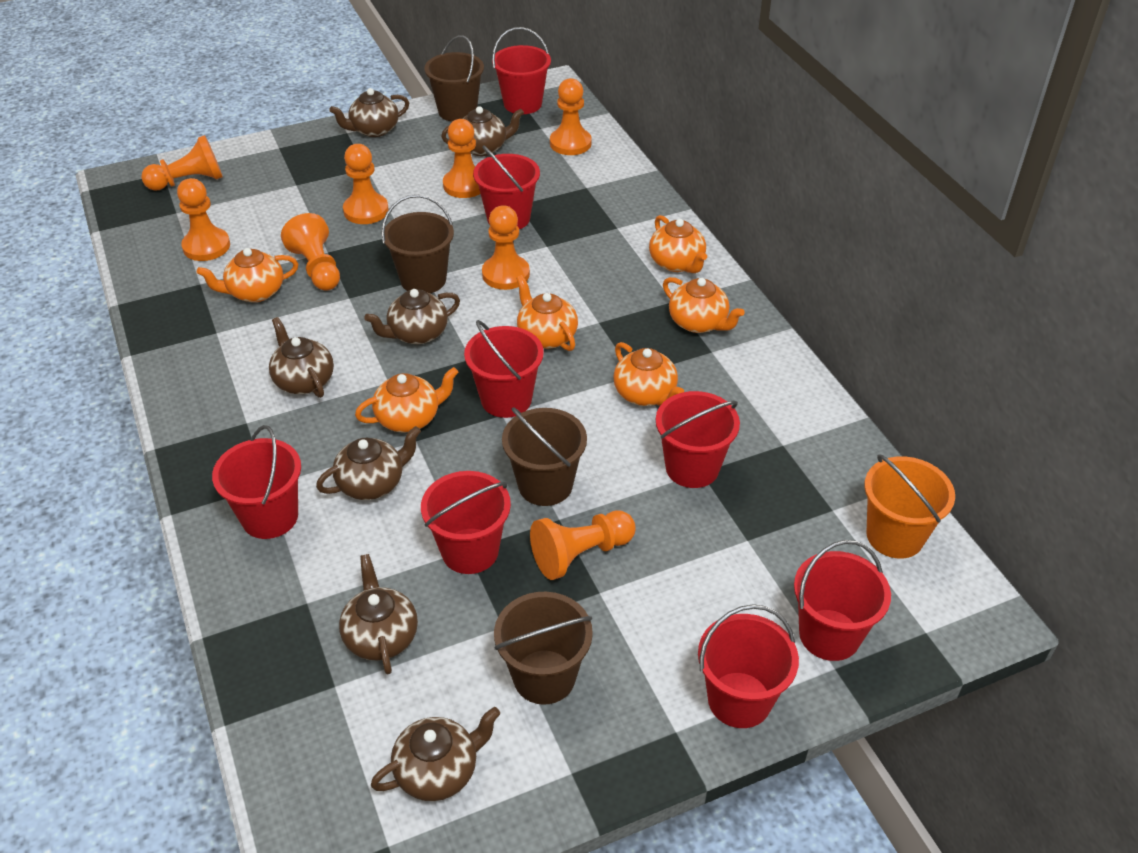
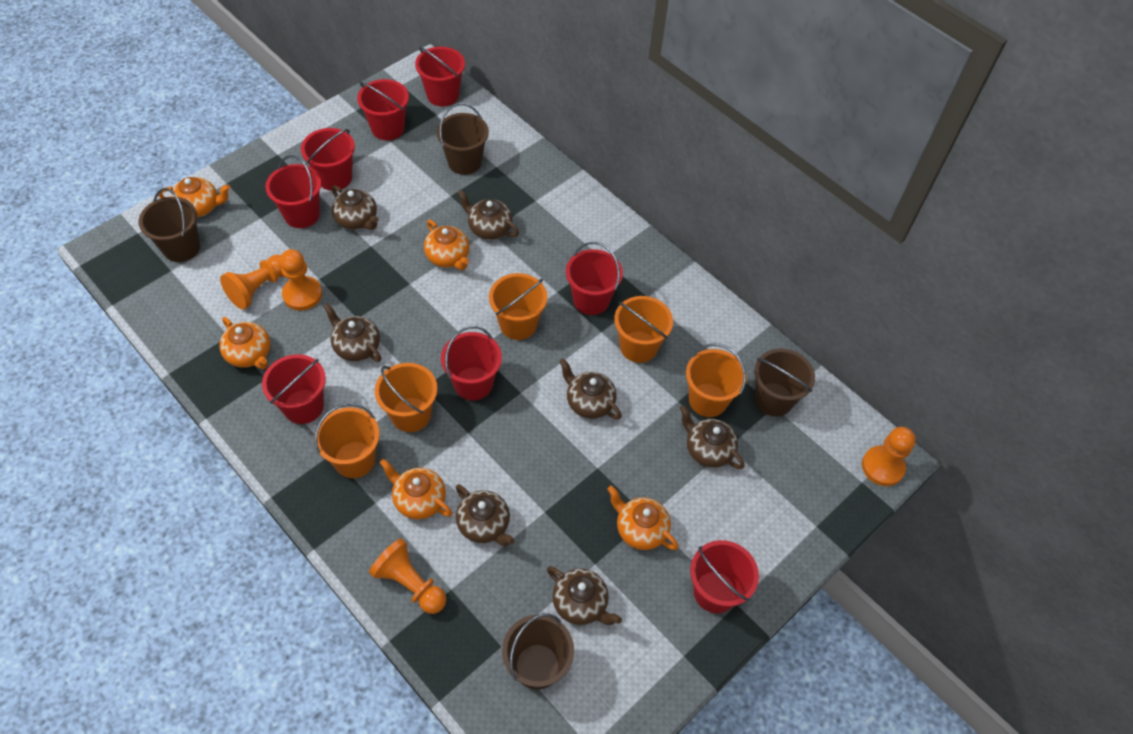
orange bucket: 1 -> 5
orange pawn: 8 -> 4
orange teapot: 6 -> 5

